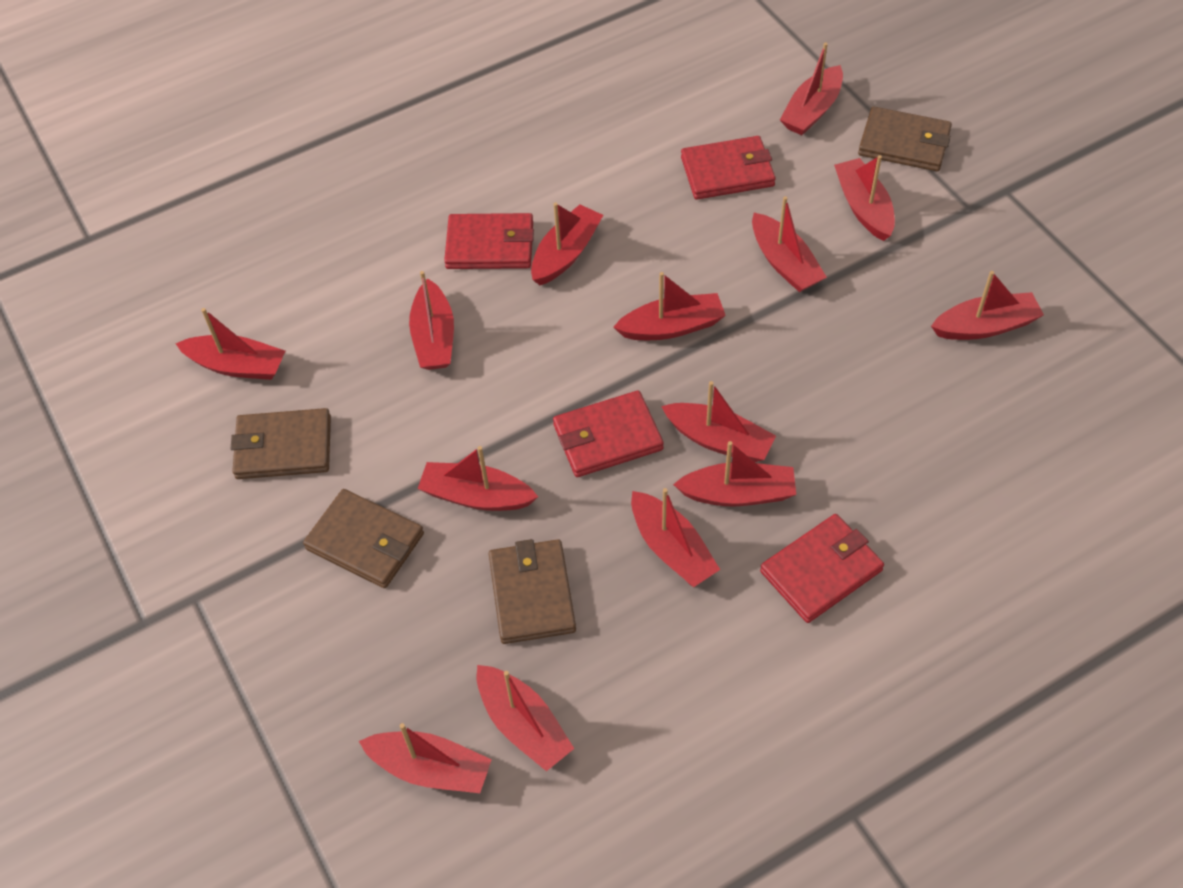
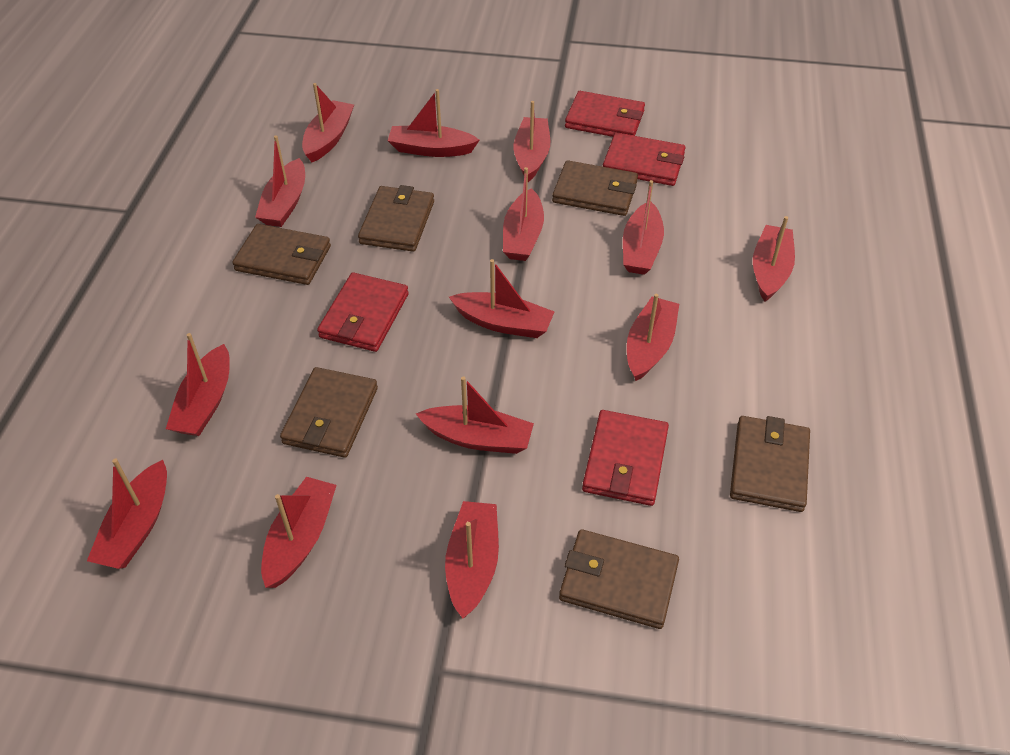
brown wallet: 4 -> 6

